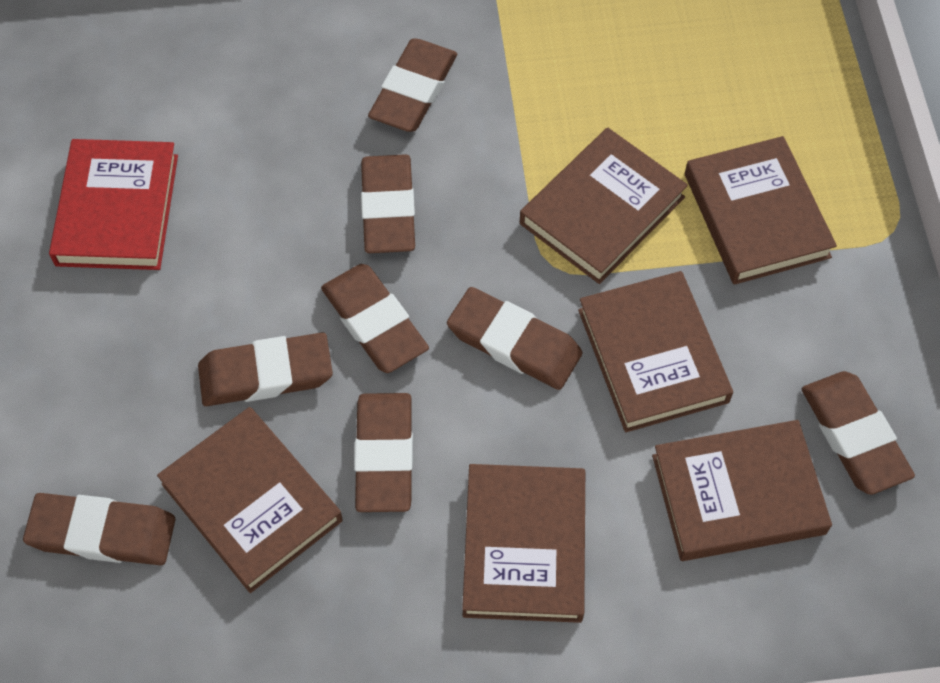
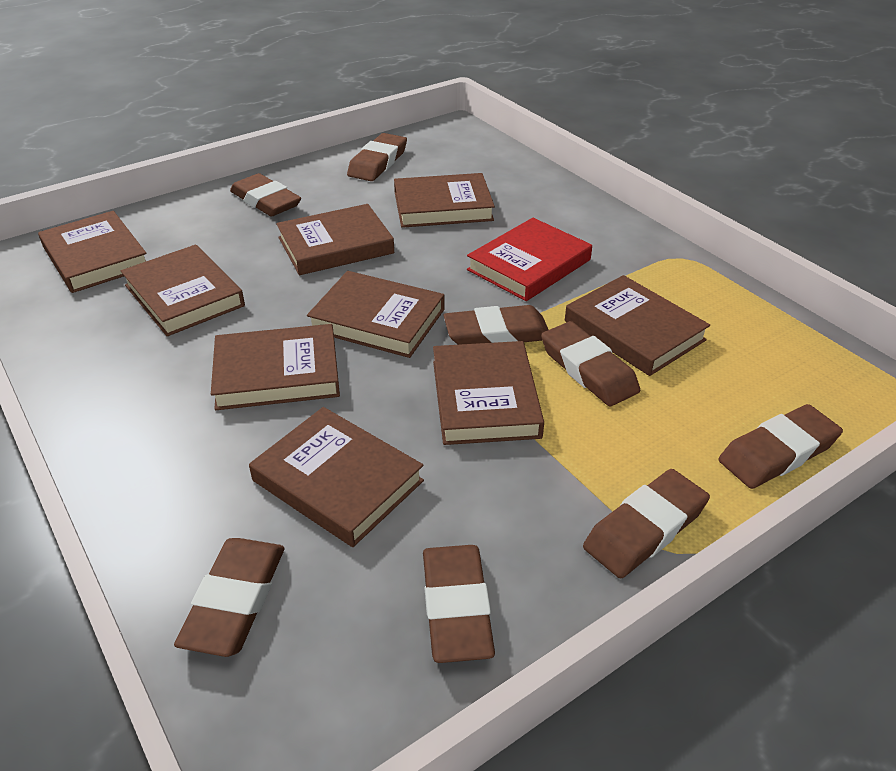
brown book: 6 -> 9

